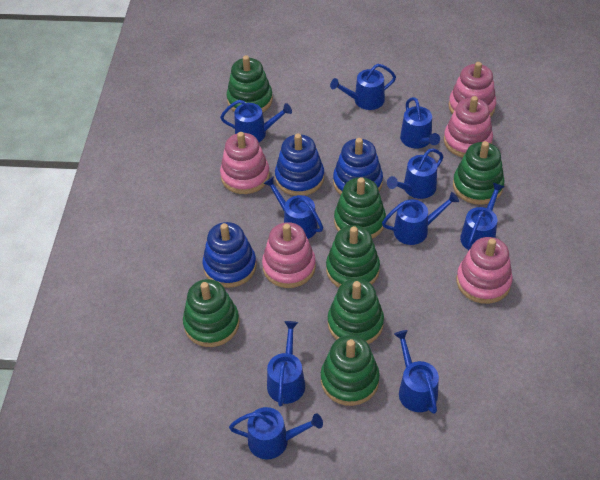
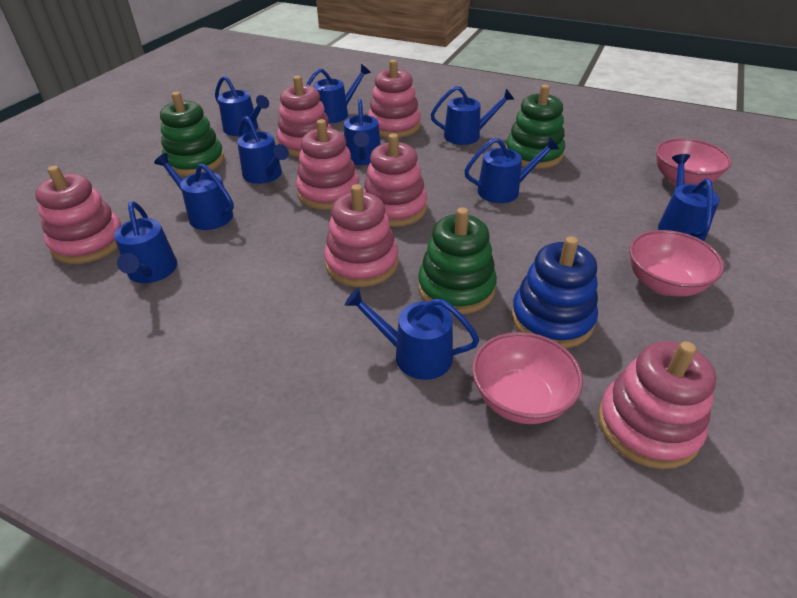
blue stacking toy: 3 -> 1
green stacking toy: 7 -> 3
pink bowl: 0 -> 3
pink stacking toy: 5 -> 7

